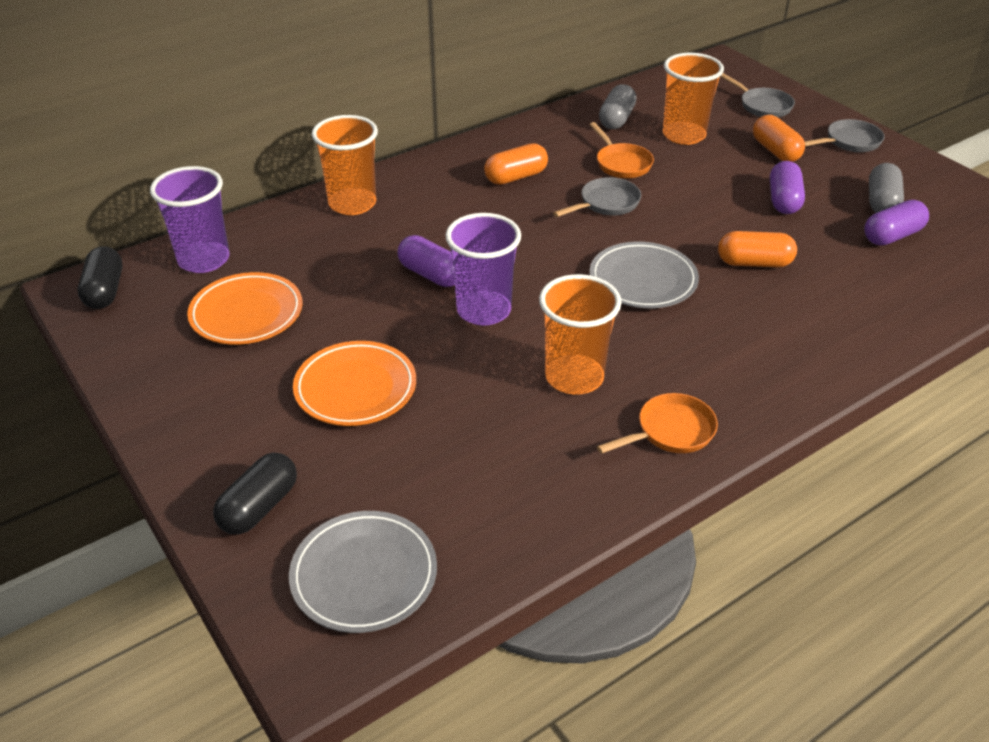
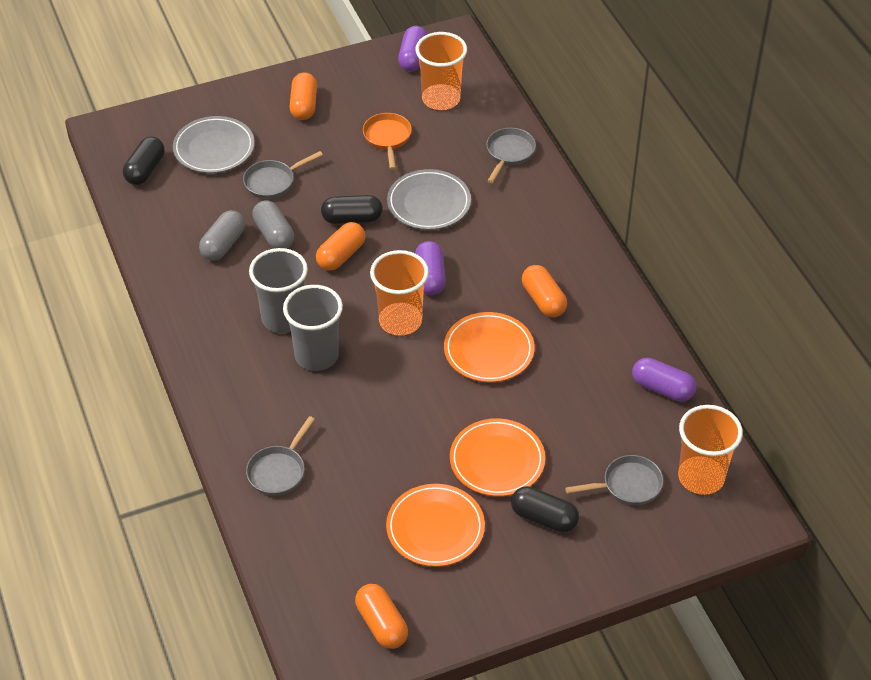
black capsule: 2 -> 3
grey cup: 0 -> 2
grey pan: 3 -> 4
orange capsule: 3 -> 4
orange pan: 2 -> 1
orange plate: 2 -> 3
purple cup: 2 -> 0

